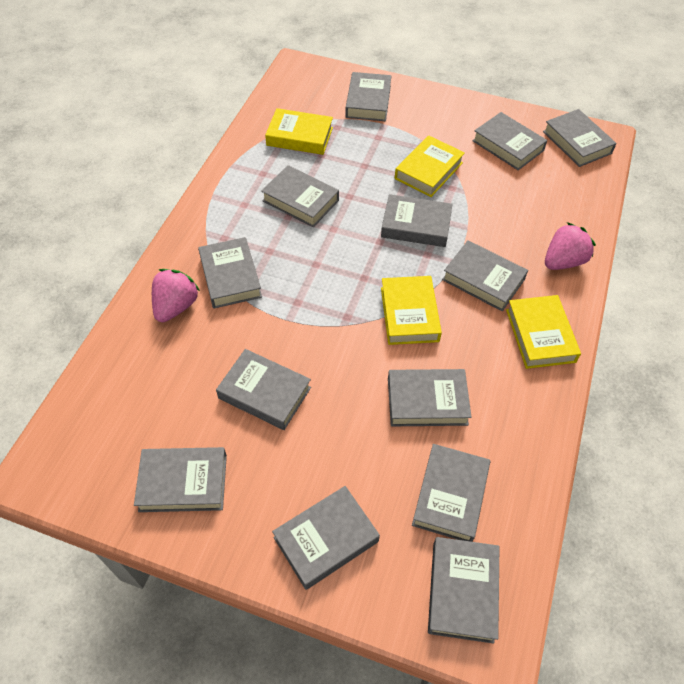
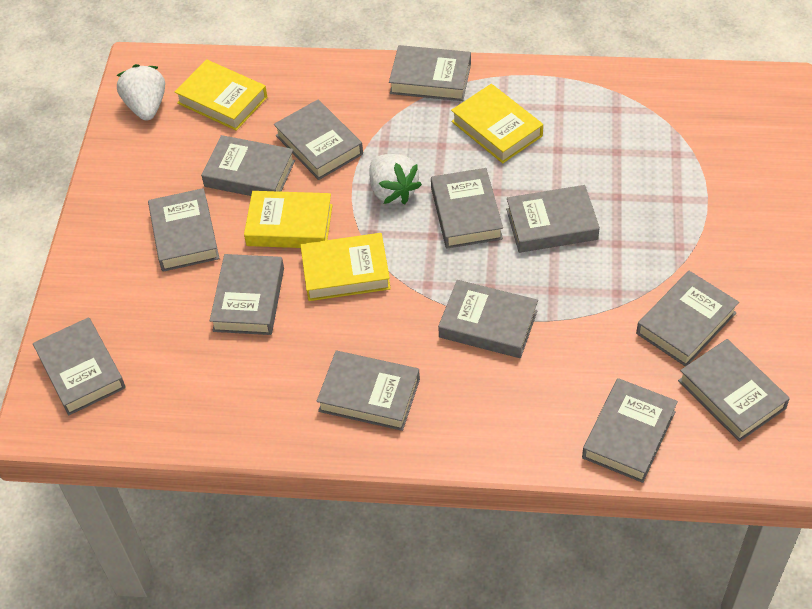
pink strawberry: 2 -> 0
white strawberry: 0 -> 2

